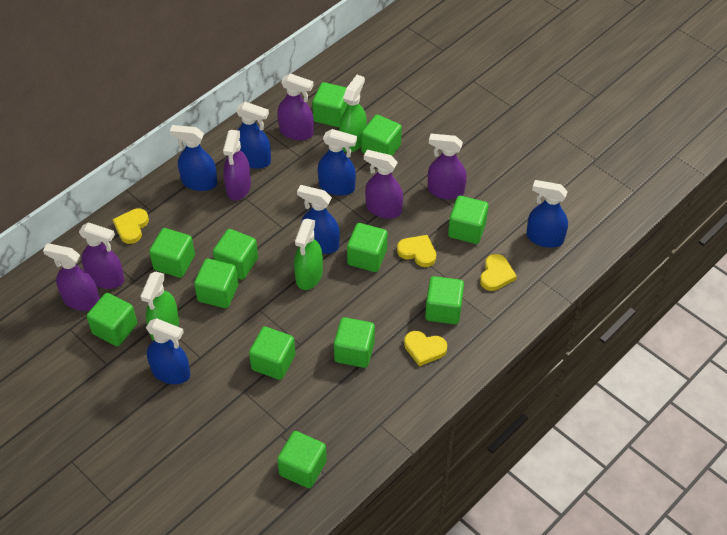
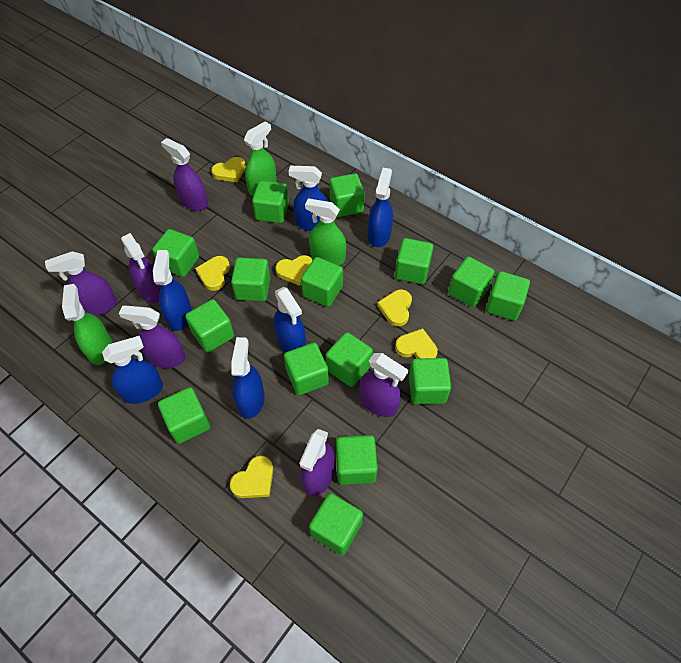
green cube: 12 -> 15
yellow heart: 4 -> 6

